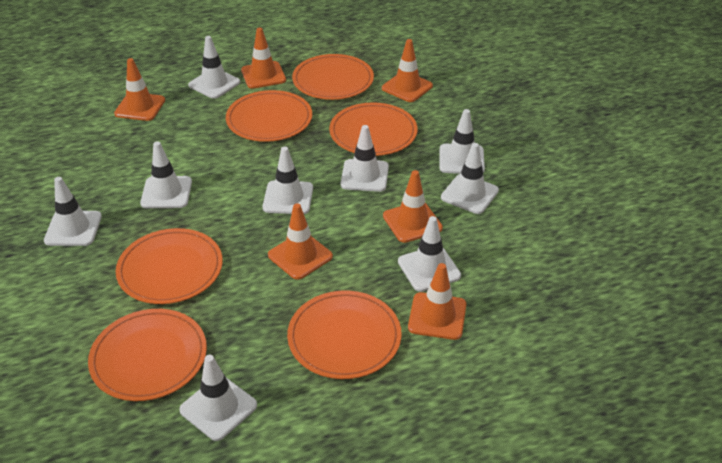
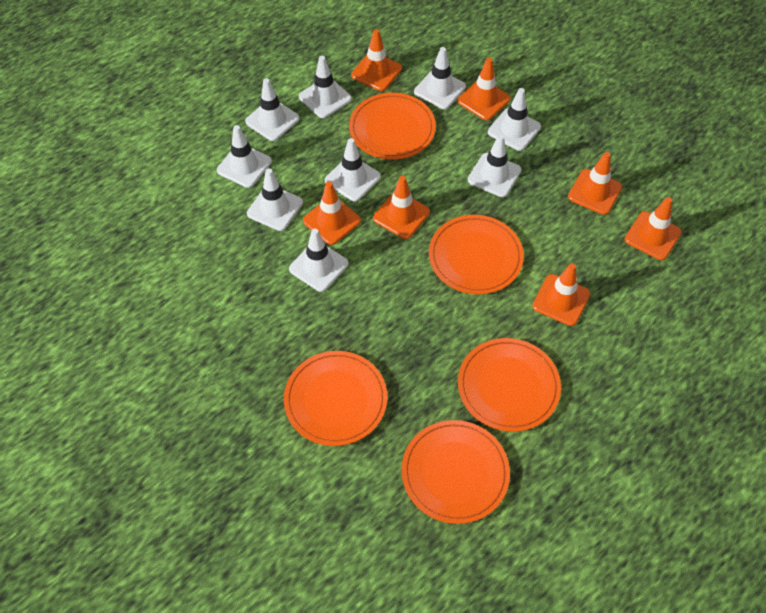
orange plate: 6 -> 5
orange traffic cone: 6 -> 7

